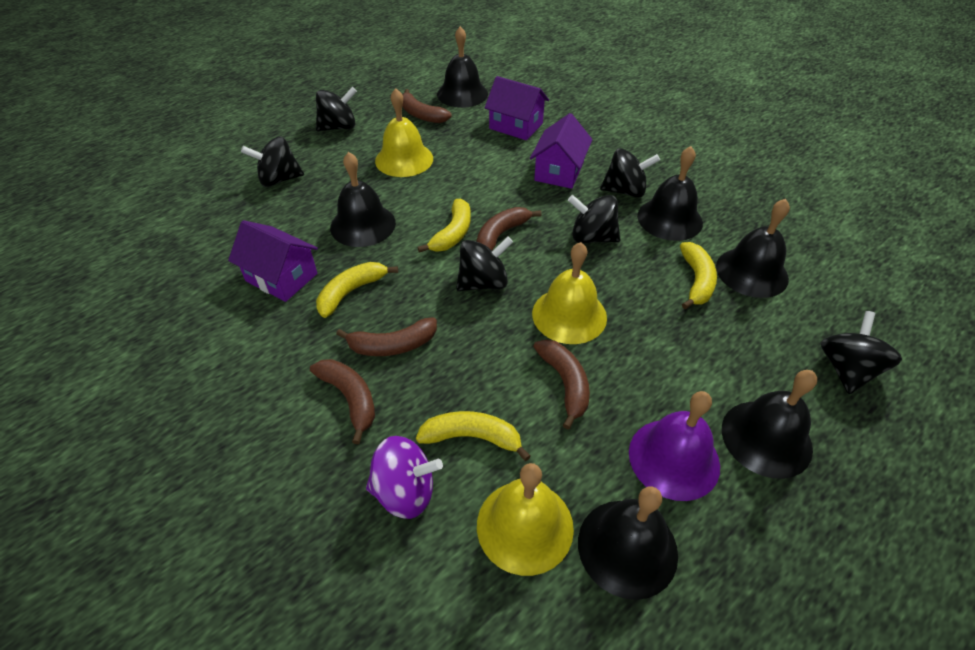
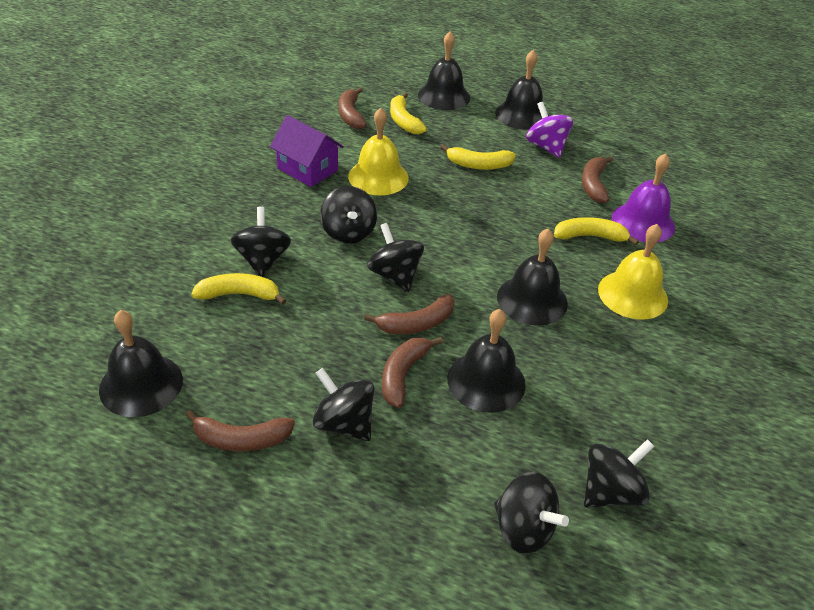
black bell: 6 -> 5
purple house: 3 -> 1
yellow bell: 3 -> 2

